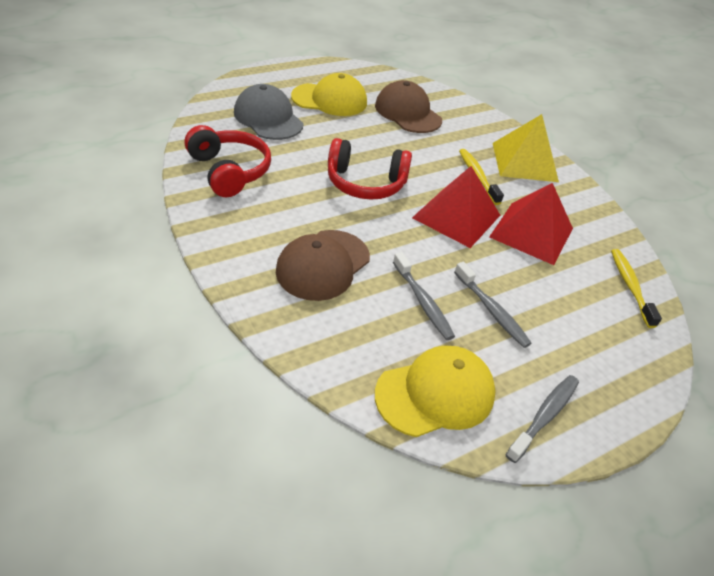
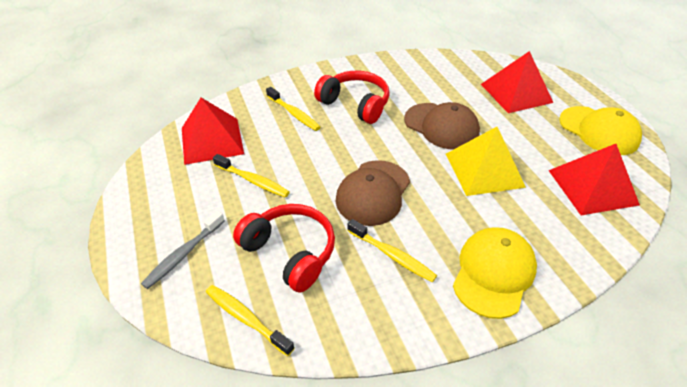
grey cap: 1 -> 0
grey toothbrush: 3 -> 1
red pyramid: 2 -> 3
yellow toothbrush: 2 -> 4

